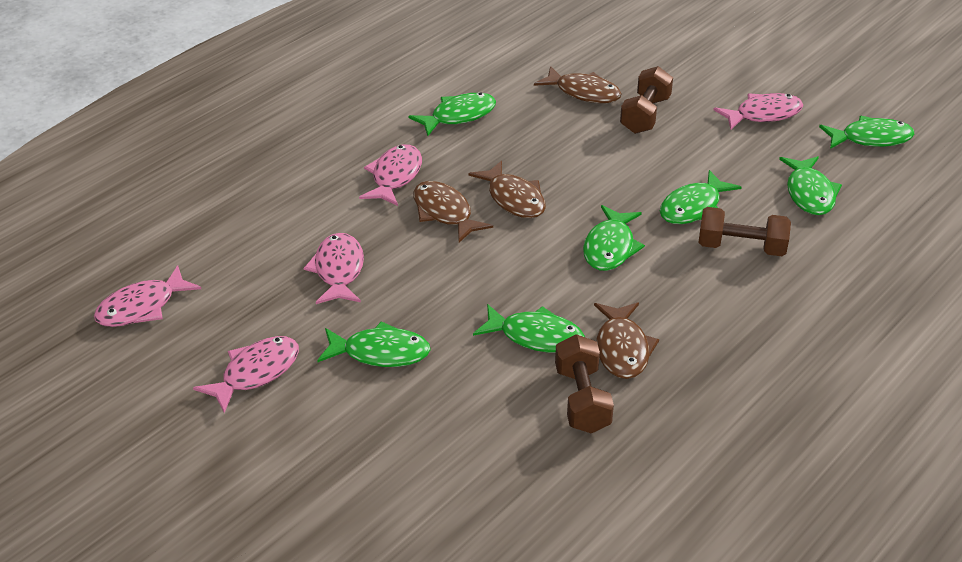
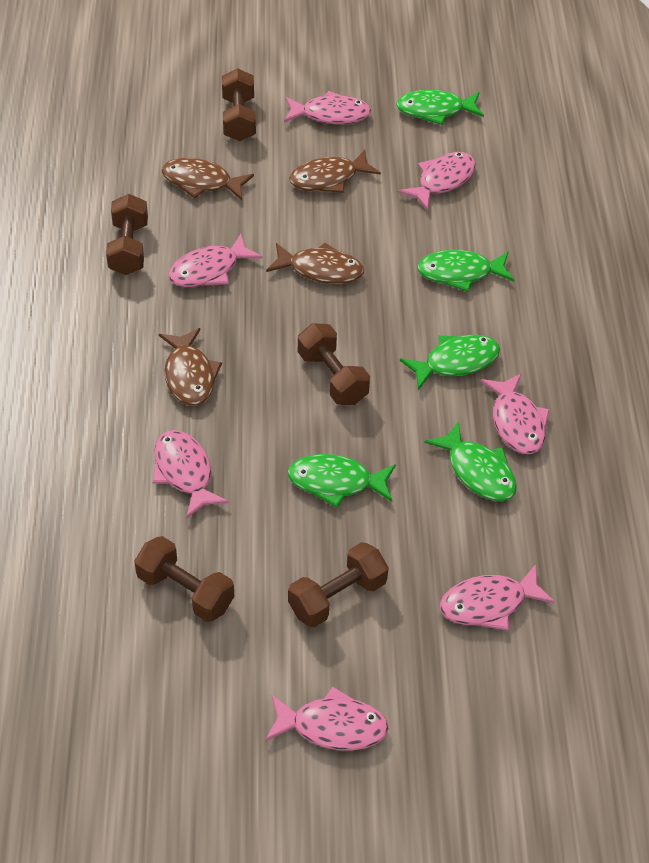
brown dumbbell: 3 -> 5
green fish: 7 -> 5
pink fish: 5 -> 7

